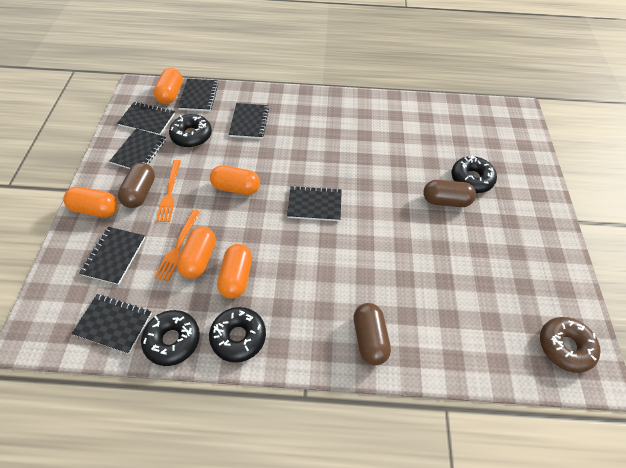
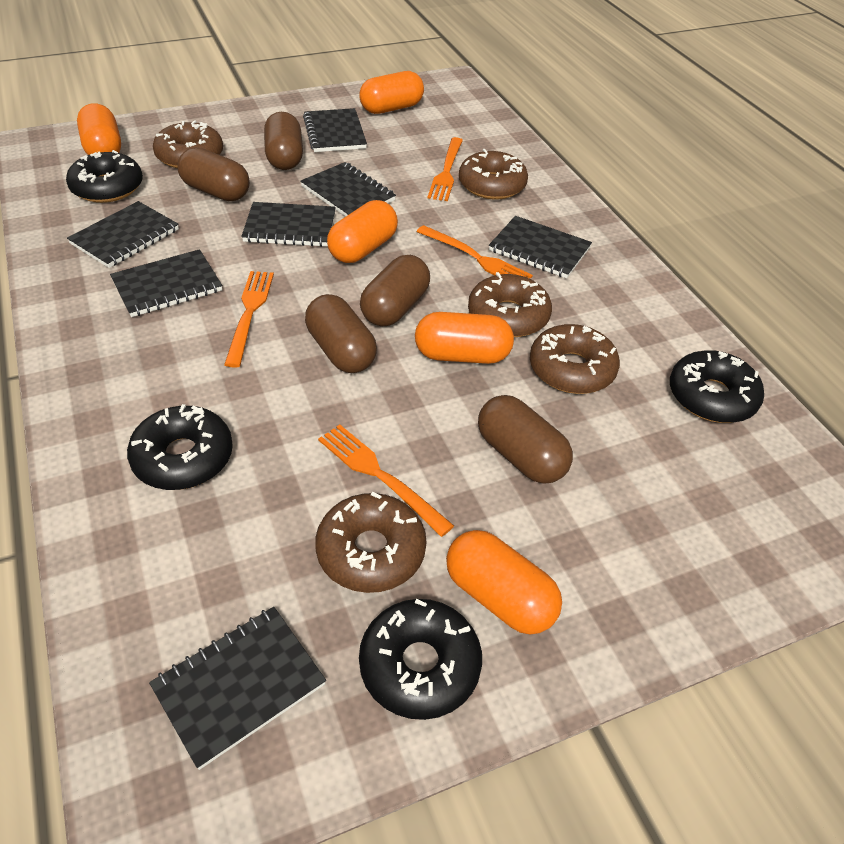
brown capsule: 3 -> 5
brown donut: 1 -> 5
orange fork: 2 -> 4

